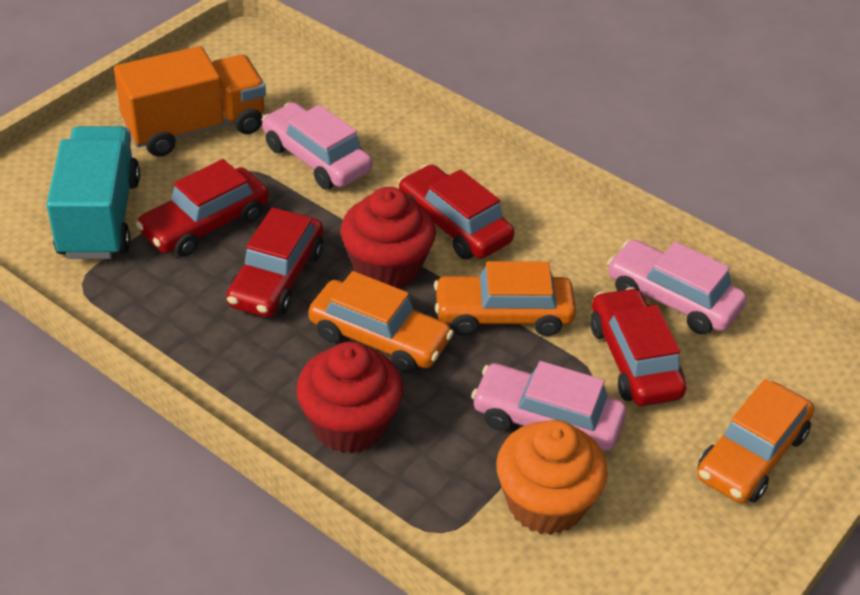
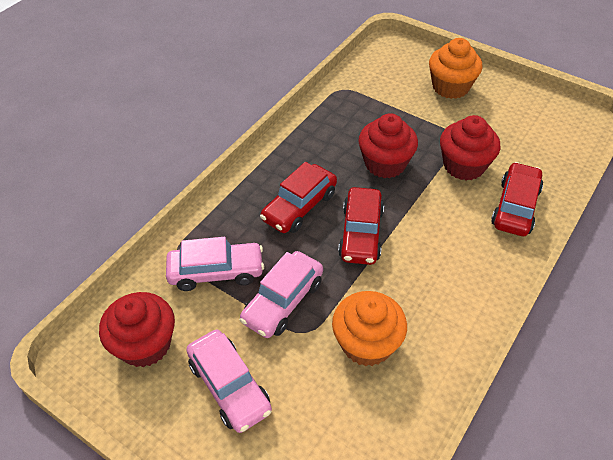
orange car: 3 -> 0
orange cupcake: 1 -> 2
orange truck: 1 -> 0
red car: 4 -> 3
red cupcake: 2 -> 3
turquoise truck: 1 -> 0

